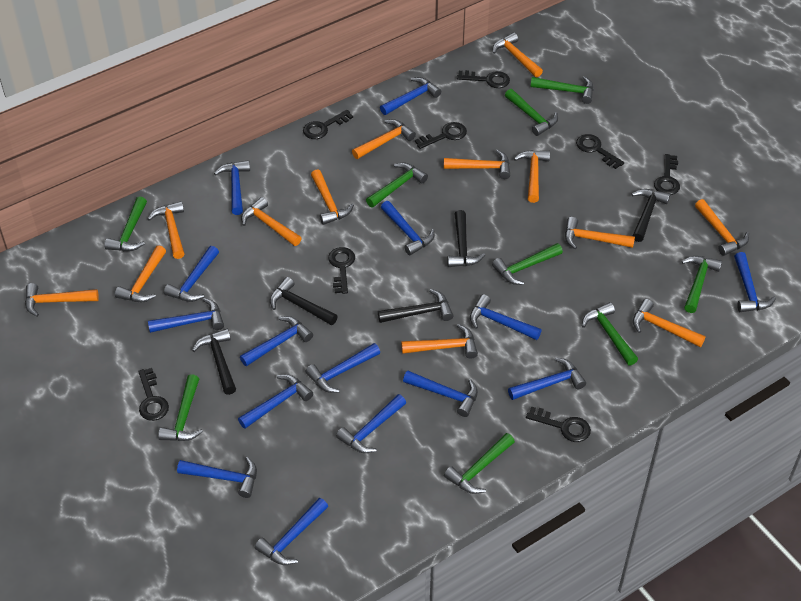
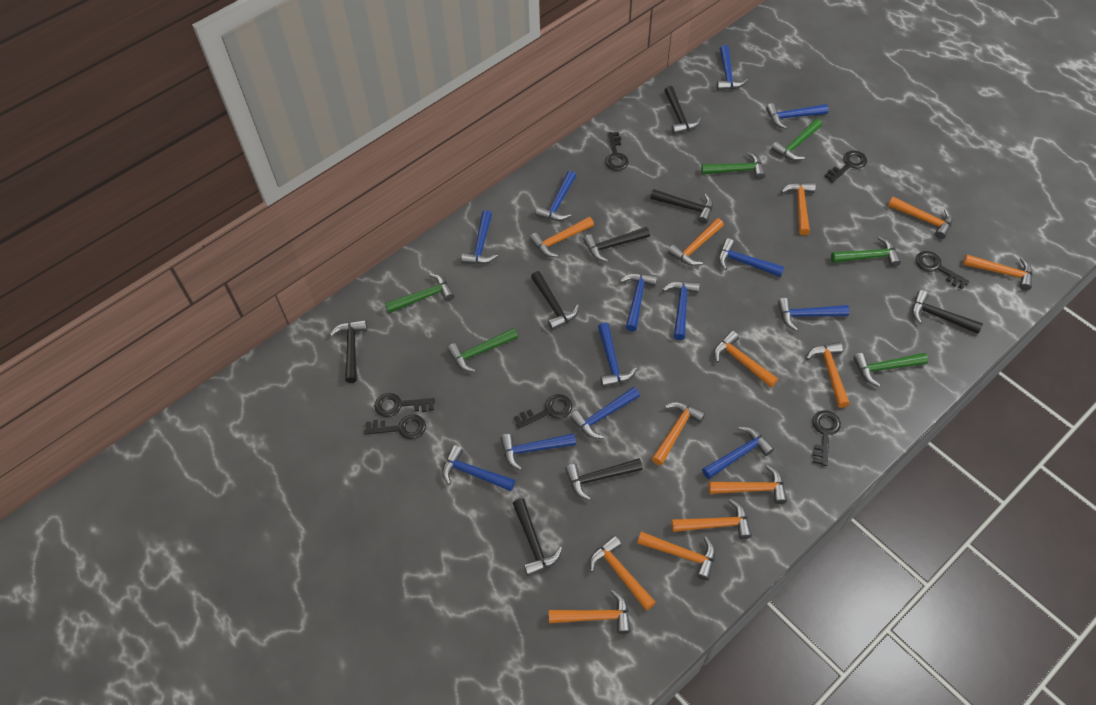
black hammer: 5 -> 8
black key: 8 -> 7
blue hammer: 15 -> 13
green hammer: 9 -> 6

